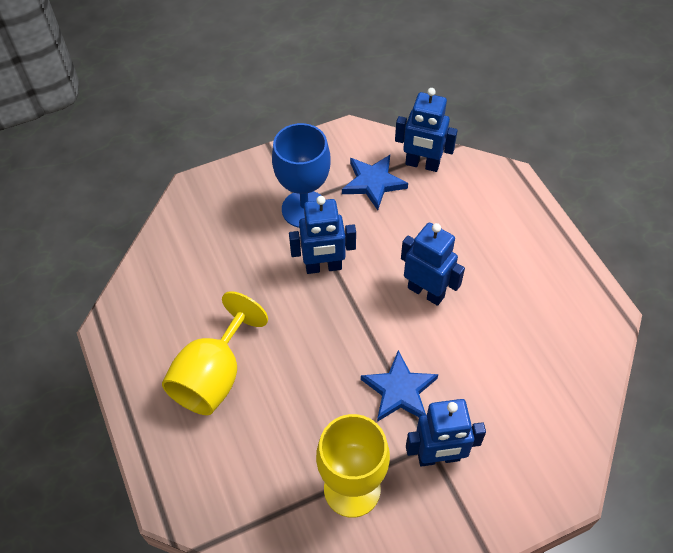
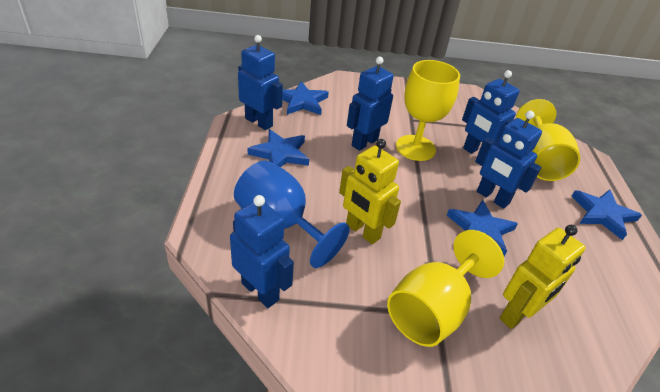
blue robot: 4 -> 5
blue star: 2 -> 4
yellow goblet: 2 -> 3
yellow robot: 0 -> 2

